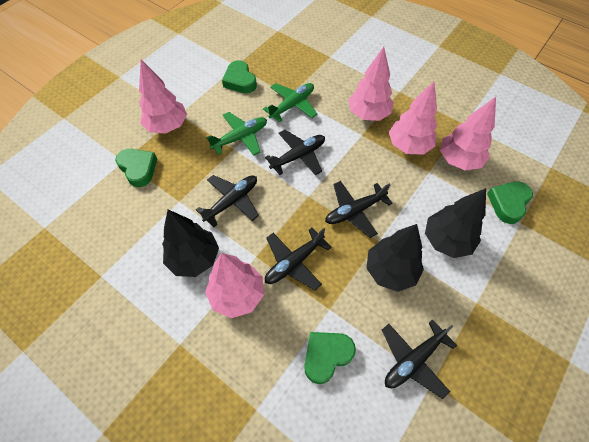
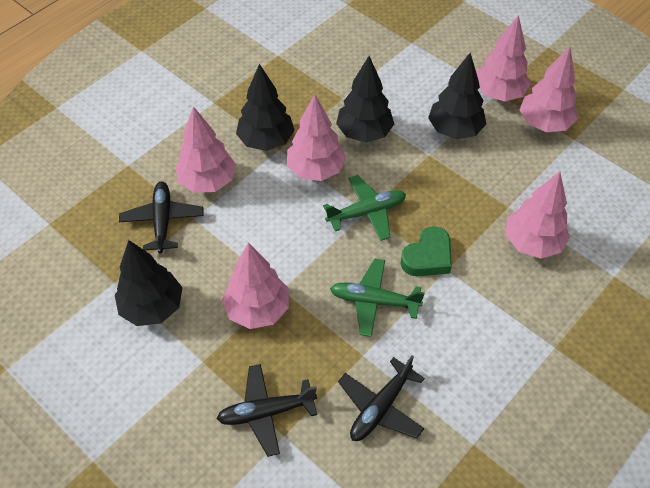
black plane: 5 -> 3
black tree: 3 -> 4
green heart: 4 -> 1
pink tree: 5 -> 6

